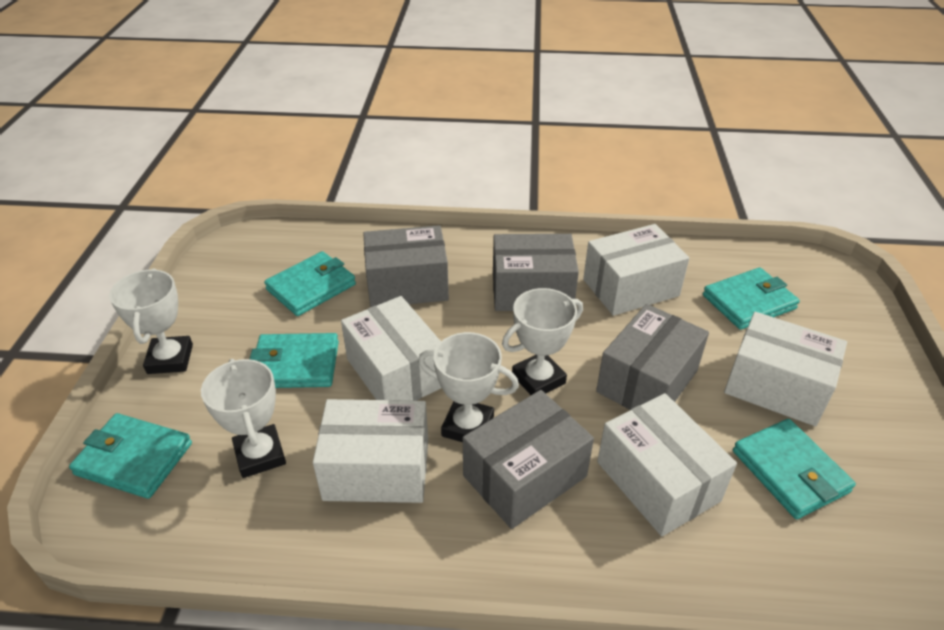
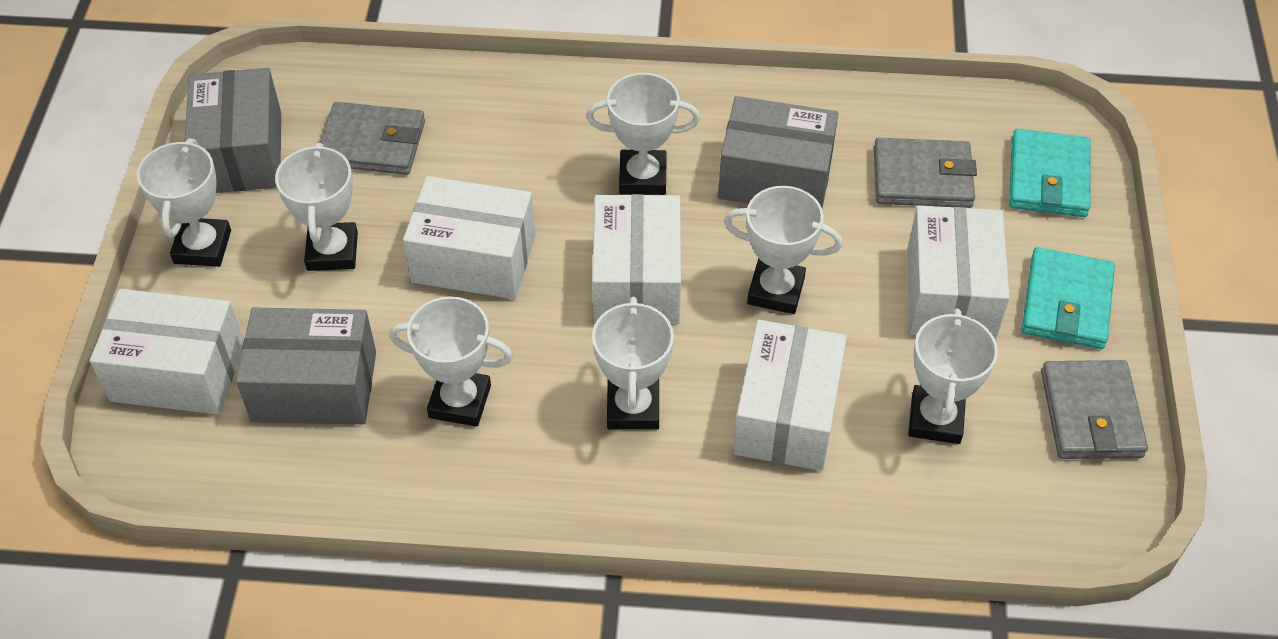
grey box: 4 -> 3
grey wallet: 0 -> 3
turquoise wallet: 5 -> 2
white trophy: 4 -> 7

